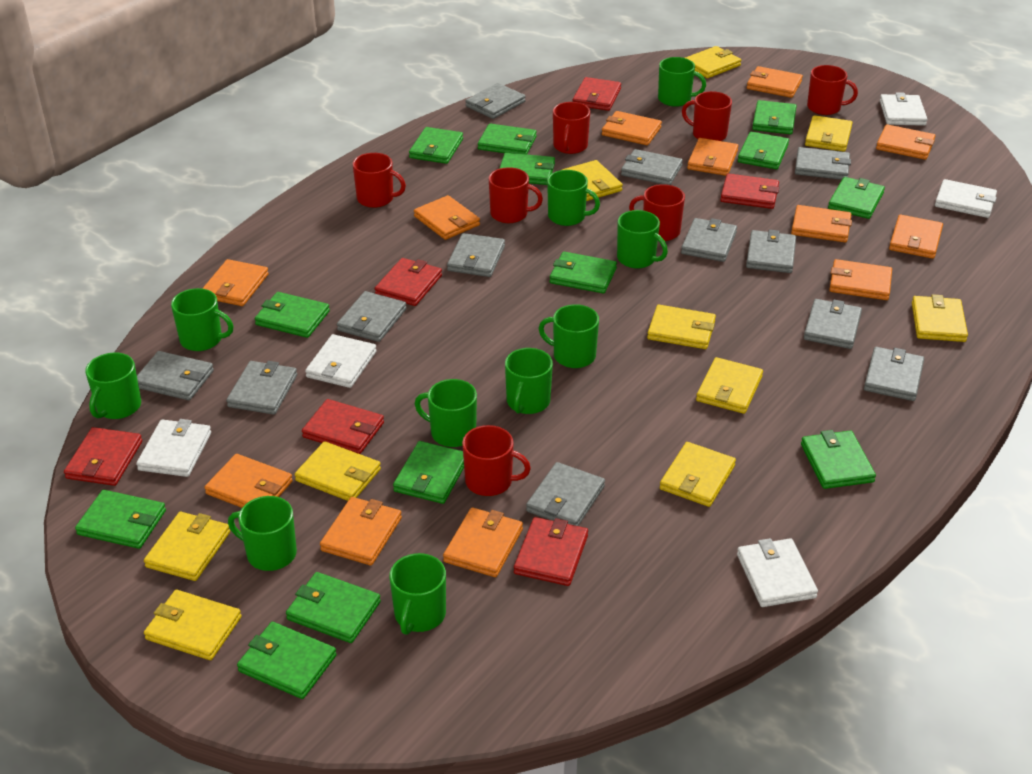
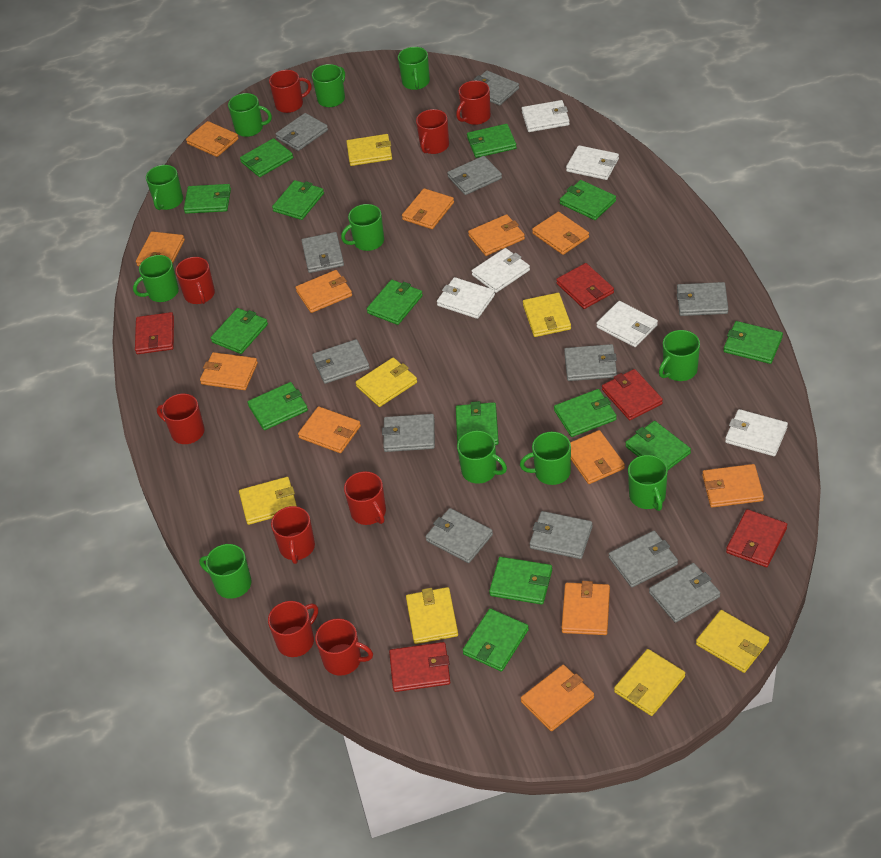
green mug: 10 -> 11
green wallet: 13 -> 14
red mug: 7 -> 9
red wallet: 6 -> 5
white wallet: 5 -> 6
yellow wallet: 10 -> 7

